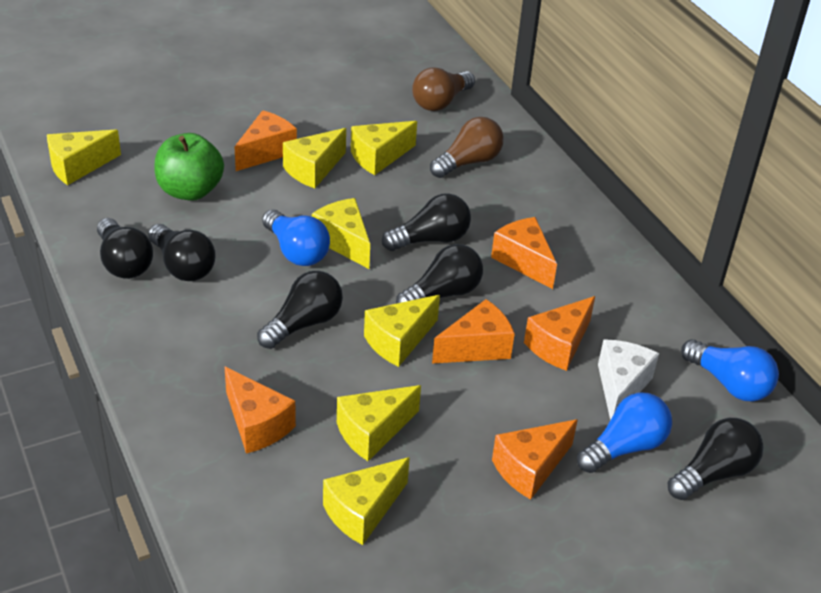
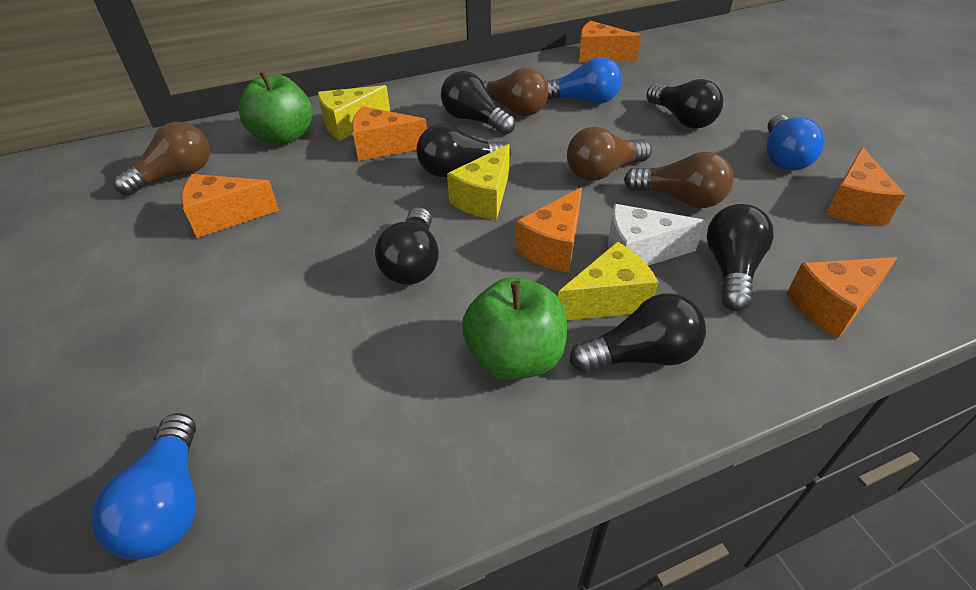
brown light bulb: 2 -> 4
green apple: 1 -> 2
yellow cheese: 7 -> 3

